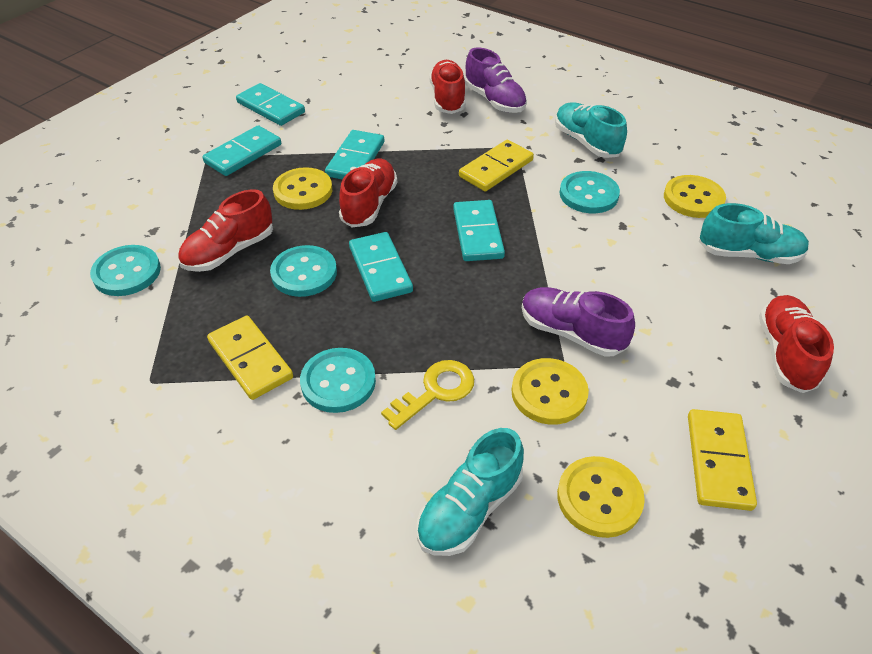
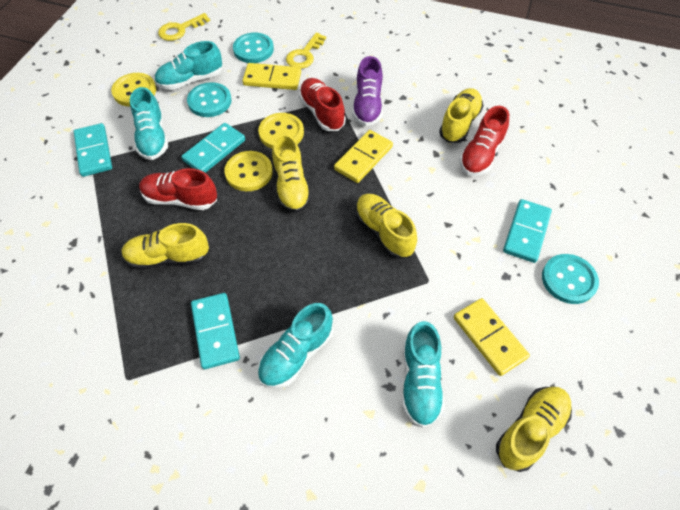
purple shoe: 2 -> 1
red shoe: 4 -> 3
turquoise button: 4 -> 3
turquoise domino: 5 -> 4
turquoise shoe: 3 -> 4
yellow button: 4 -> 3
yellow key: 1 -> 2
yellow shoe: 0 -> 5

